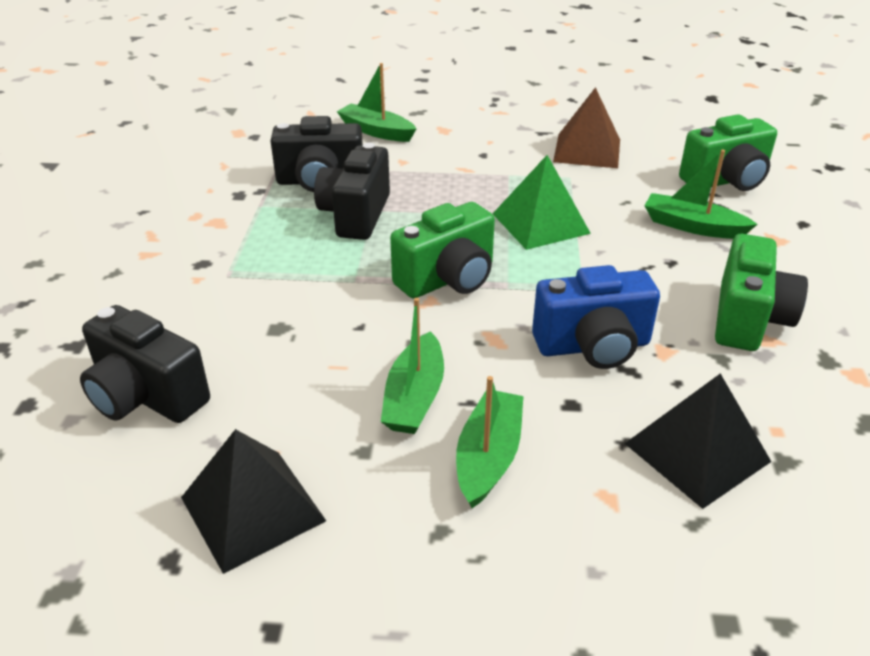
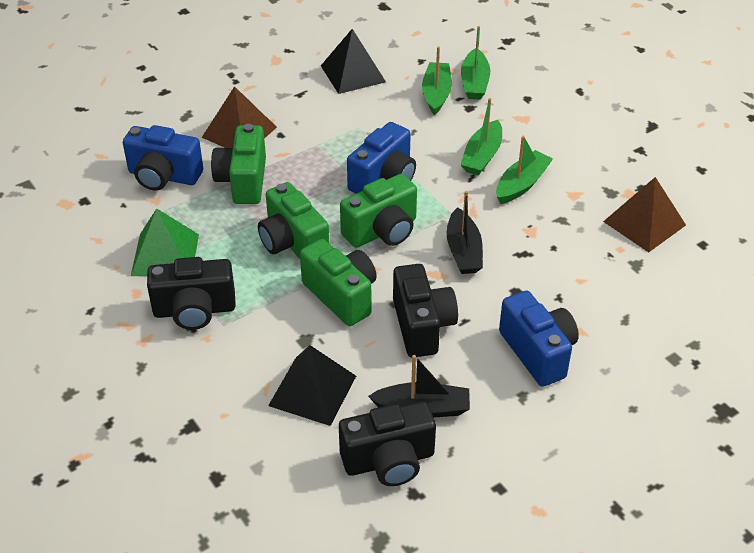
black boat: 0 -> 2
blue camera: 1 -> 3
brown pyramid: 1 -> 2
green camera: 3 -> 4

